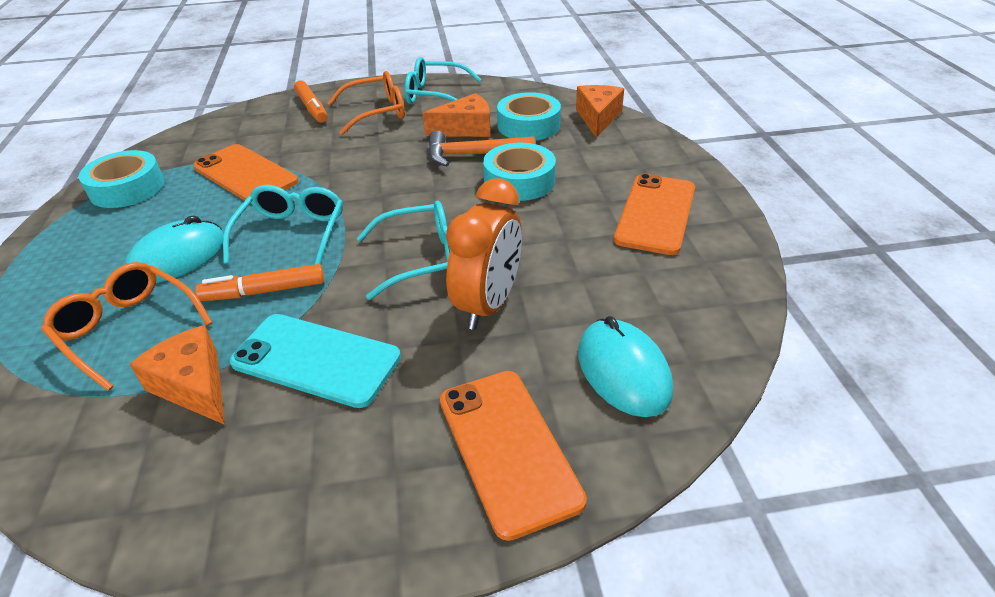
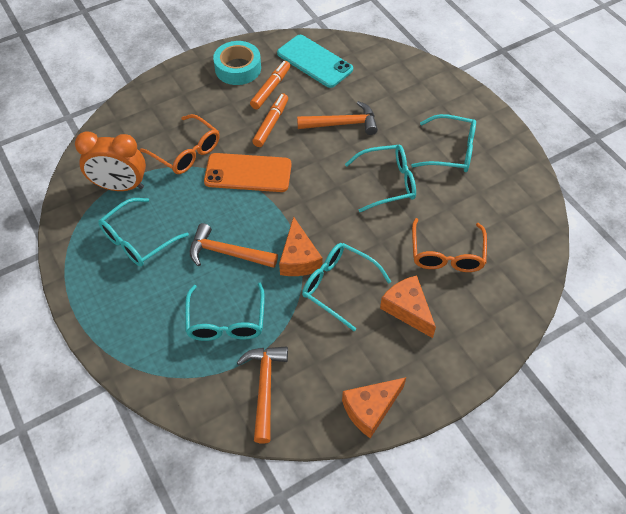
orange hammer: 1 -> 3
orange phone: 3 -> 1
turquoise glasses: 3 -> 5
turquoise mouse: 2 -> 0
turquoise tape: 3 -> 1

